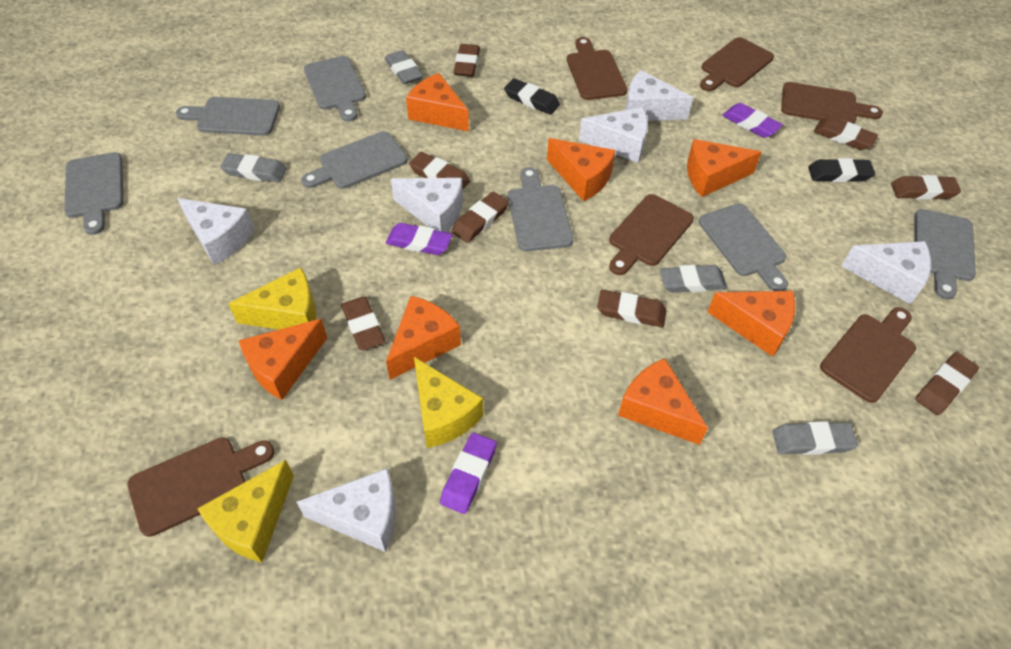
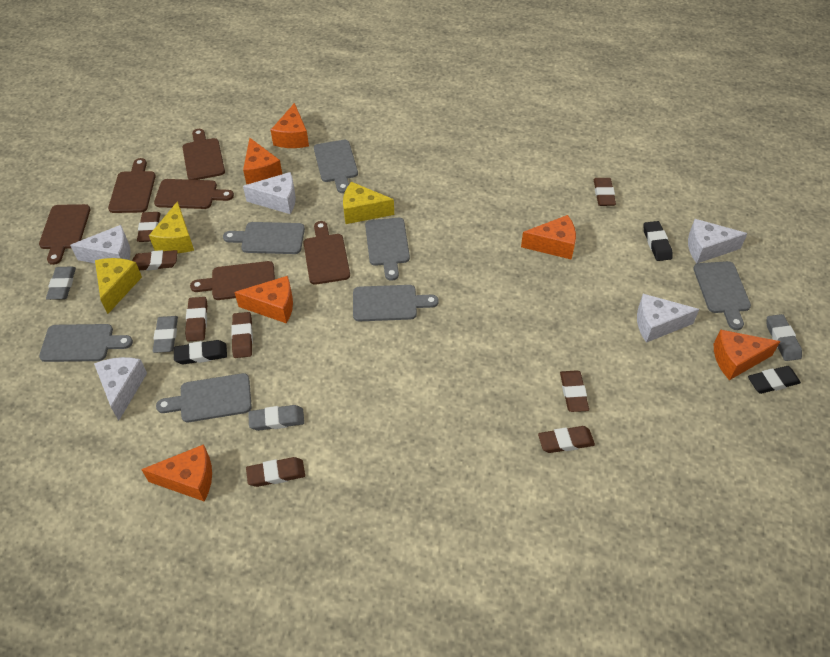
black eraser: 2 -> 3
orange cheese: 7 -> 6
purple eraser: 3 -> 0
white cheese: 6 -> 5

